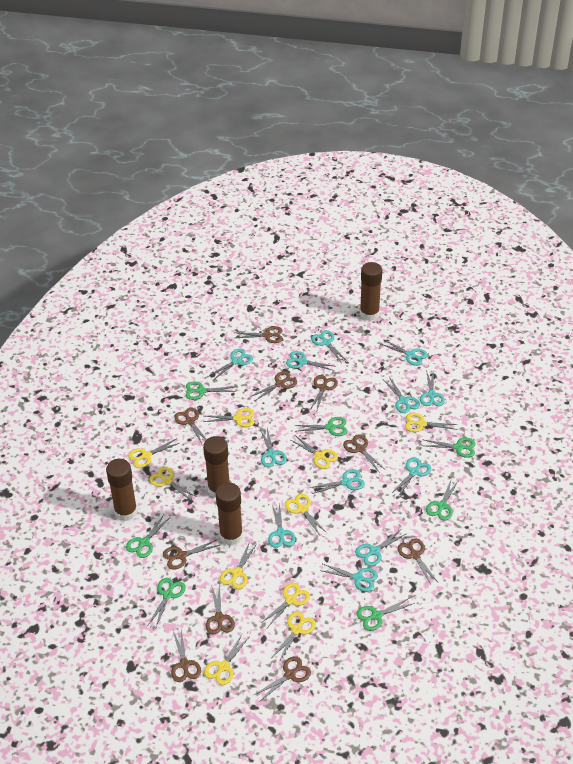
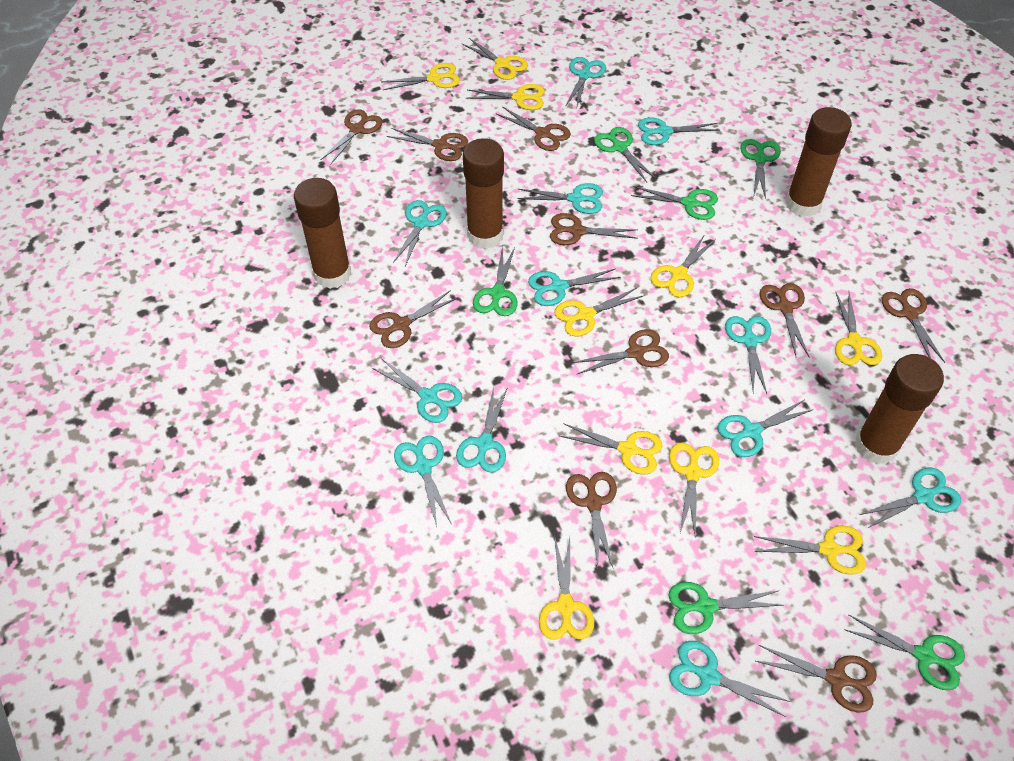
green scissors: 7 -> 6

